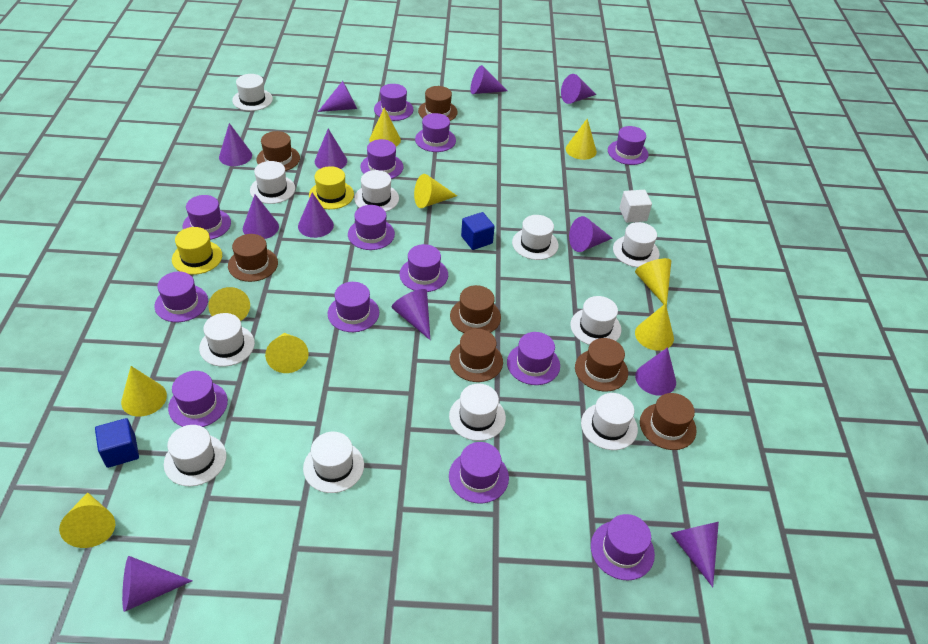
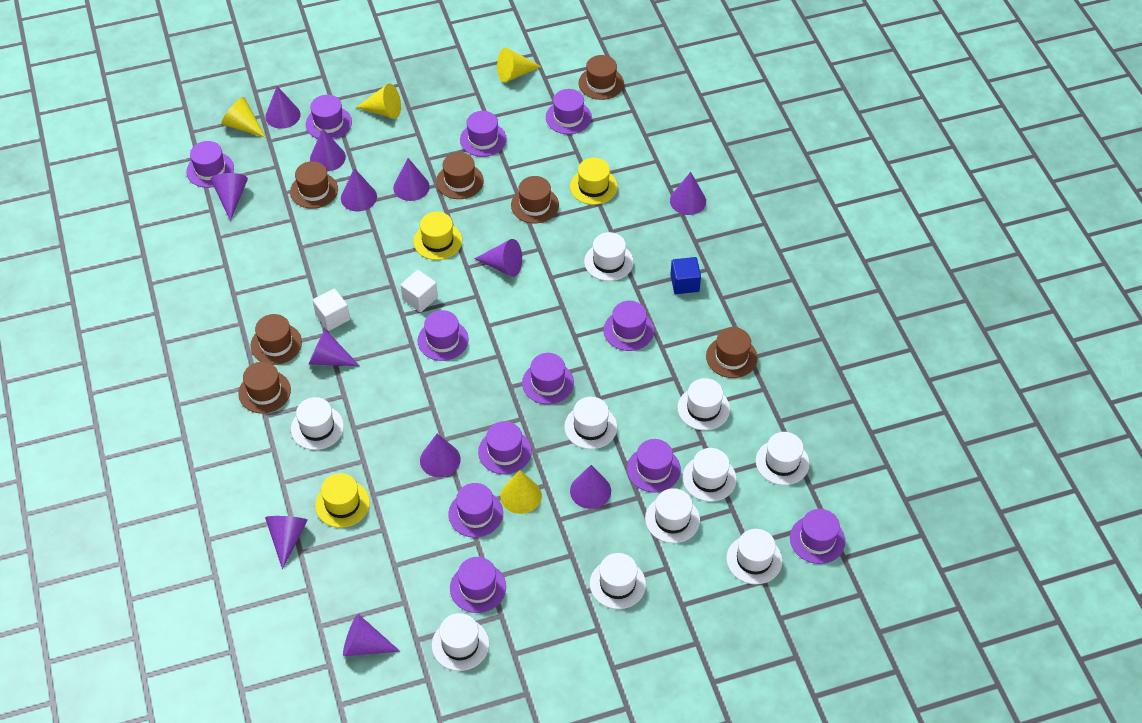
blue cube: 2 -> 1
purple hat: 13 -> 12
white cube: 1 -> 2
white hat: 11 -> 10
yellow cone: 9 -> 4
yellow hat: 2 -> 3

